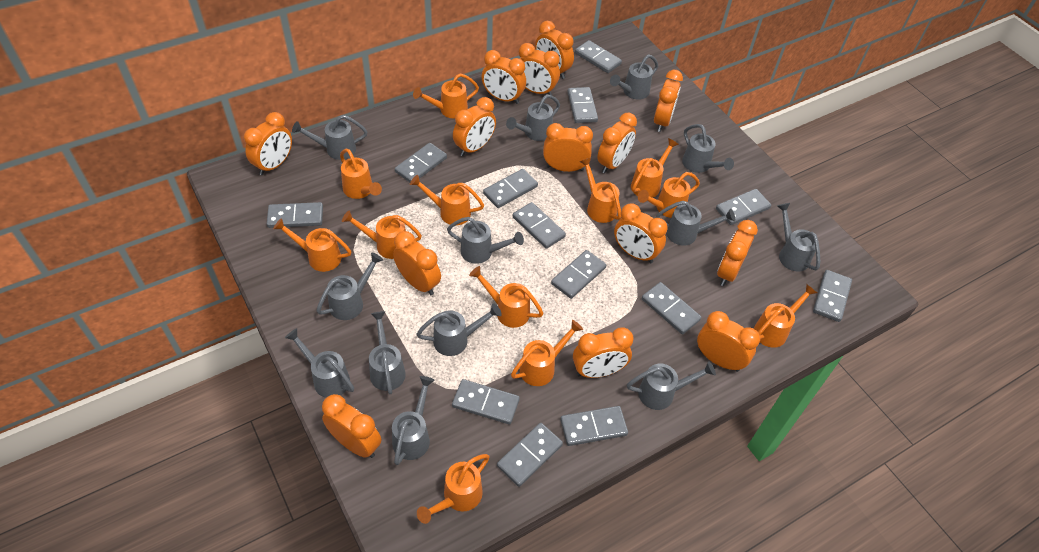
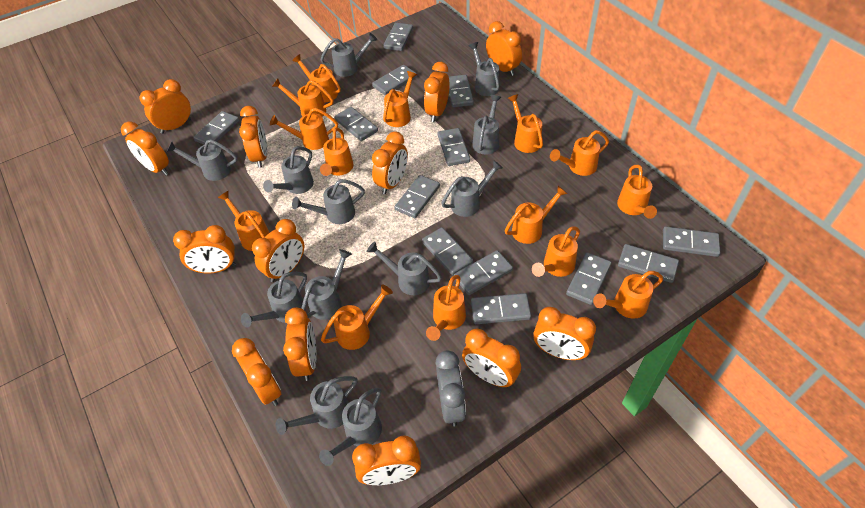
grey clock: 0 -> 1
grey watering can: 13 -> 12
orange clock: 14 -> 13
orange watering can: 12 -> 14

